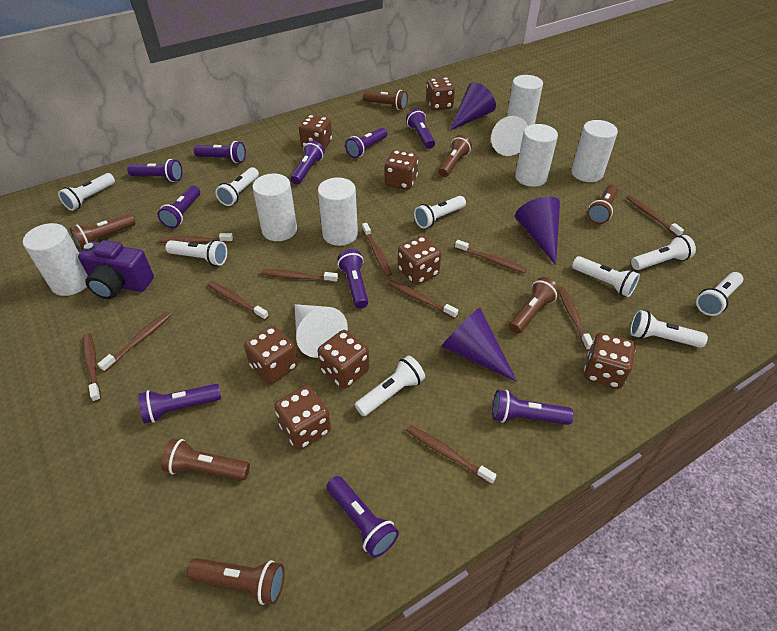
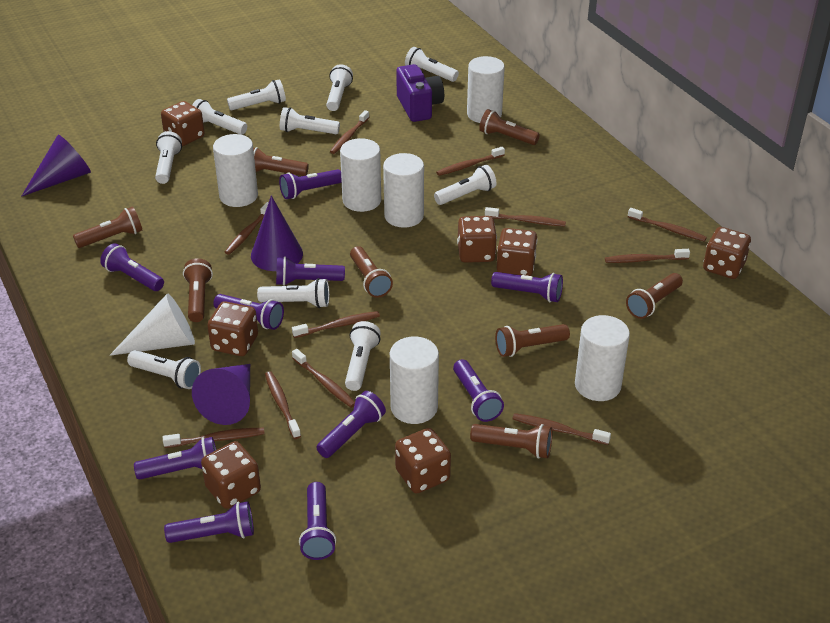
brown dice: 8 -> 7
brown flashlight: 7 -> 8
white cone: 2 -> 1
white flashlight: 9 -> 10

